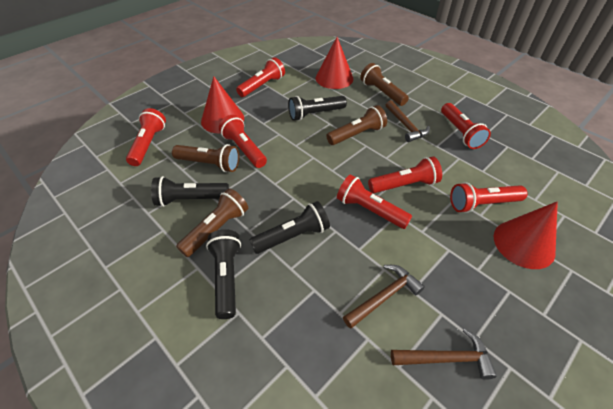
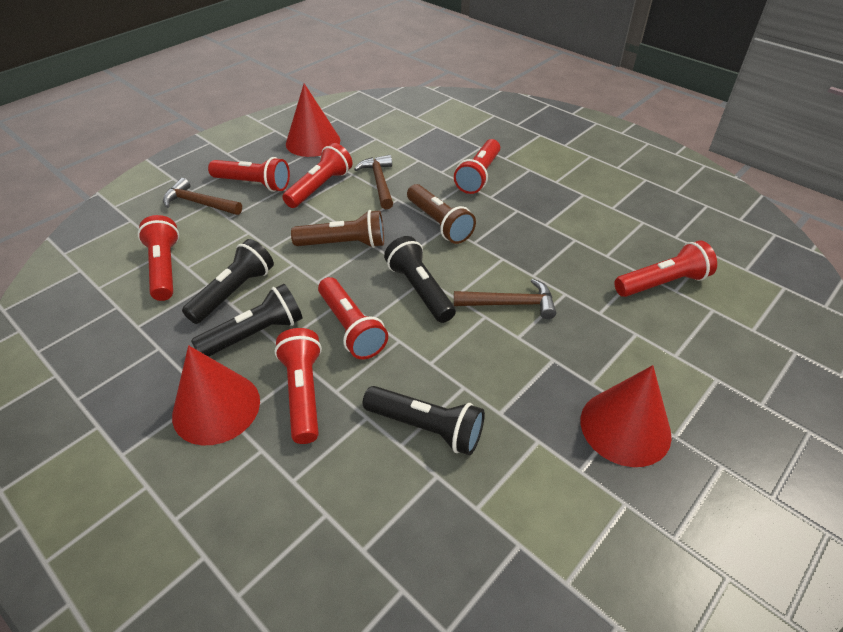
brown flashlight: 4 -> 2

